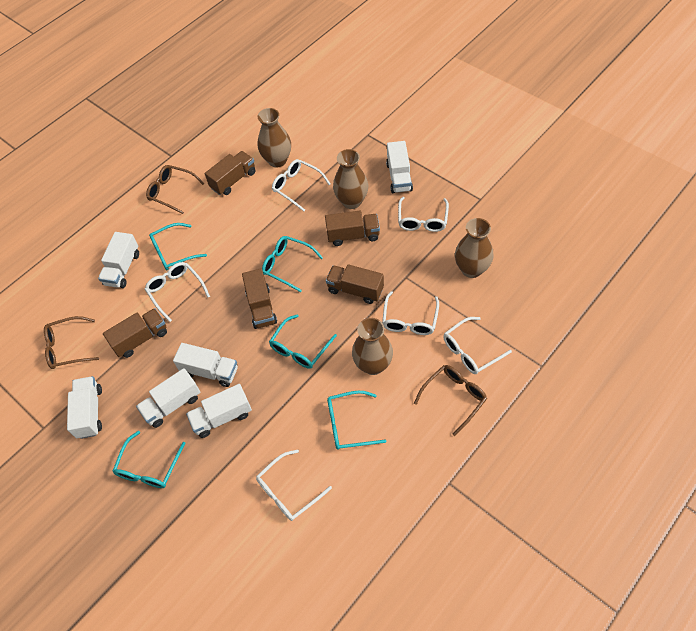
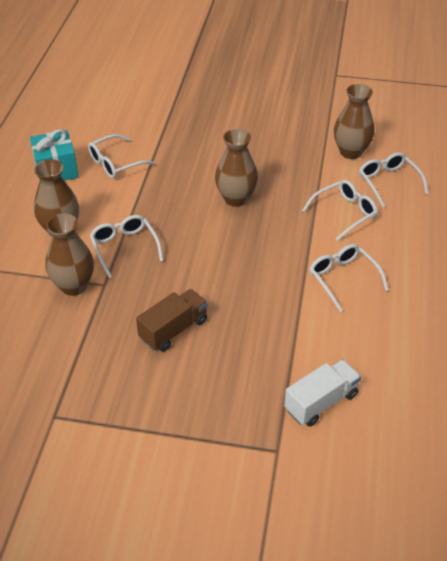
brown glasses: 3 -> 0
brown truck: 5 -> 1
turquoise gift: 0 -> 1
turquoise glasses: 5 -> 0
white glasses: 6 -> 5
white truck: 6 -> 1

